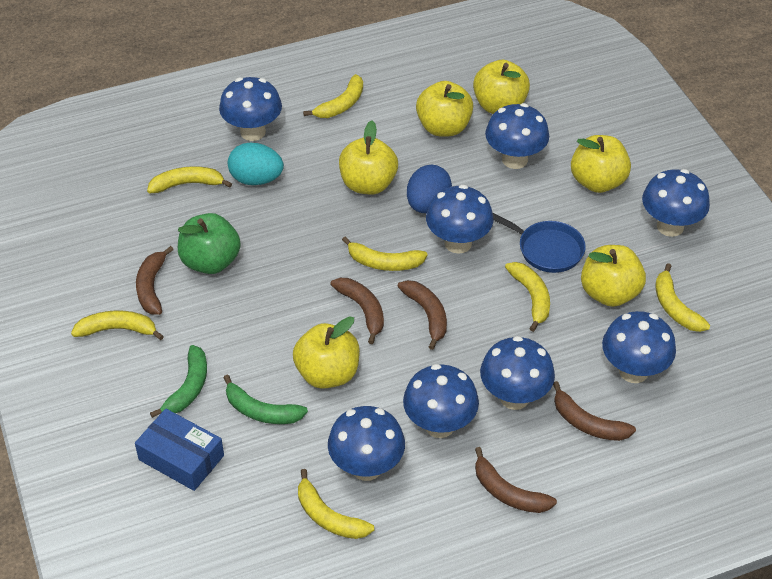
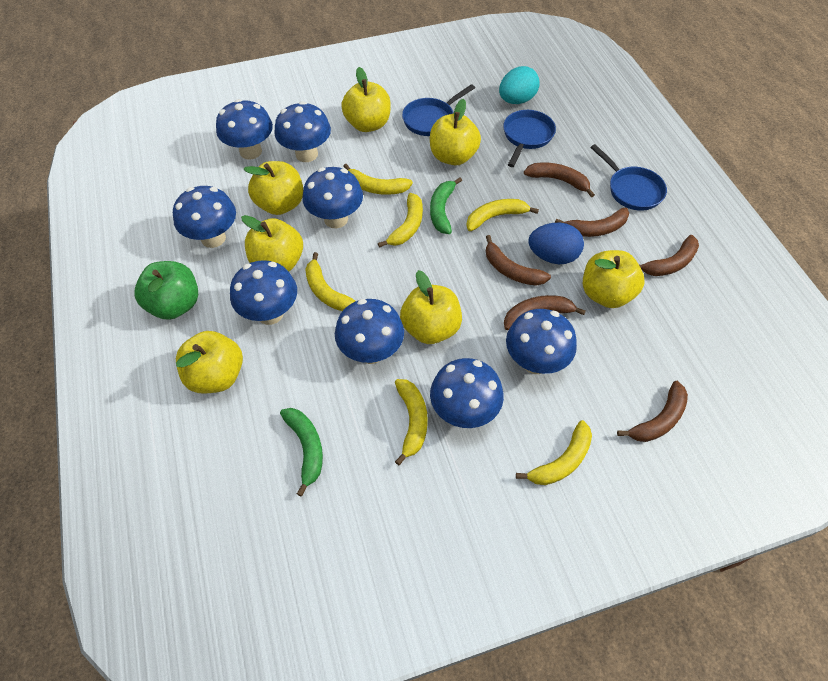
blue box: 1 -> 0
blue pan: 1 -> 3
brown banana: 5 -> 6
yellow apple: 6 -> 7
yellow banana: 7 -> 6

